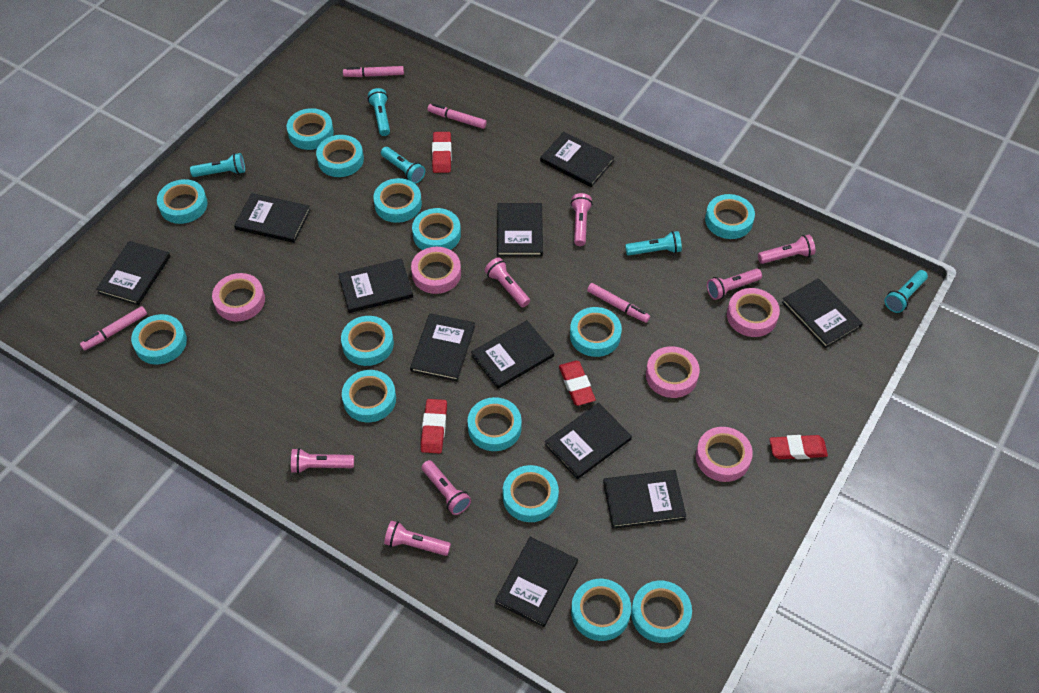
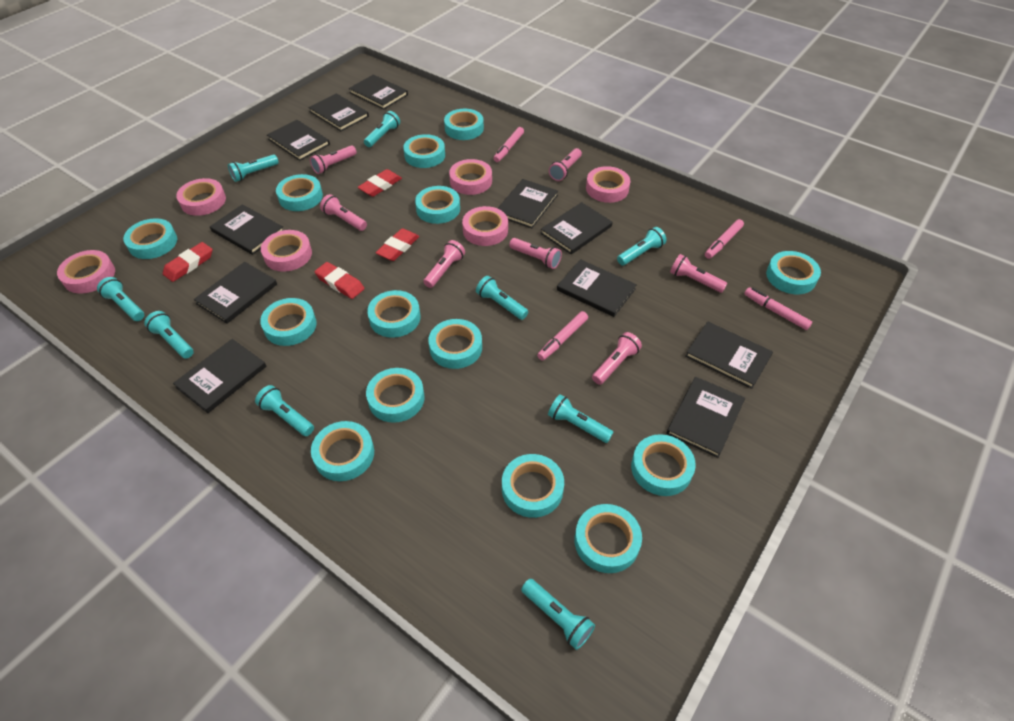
pink tape: 5 -> 6
turquoise flashlight: 5 -> 9

